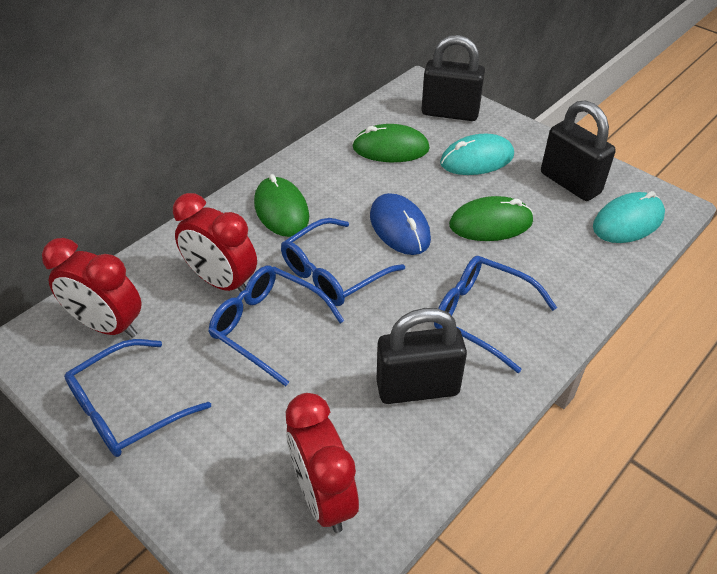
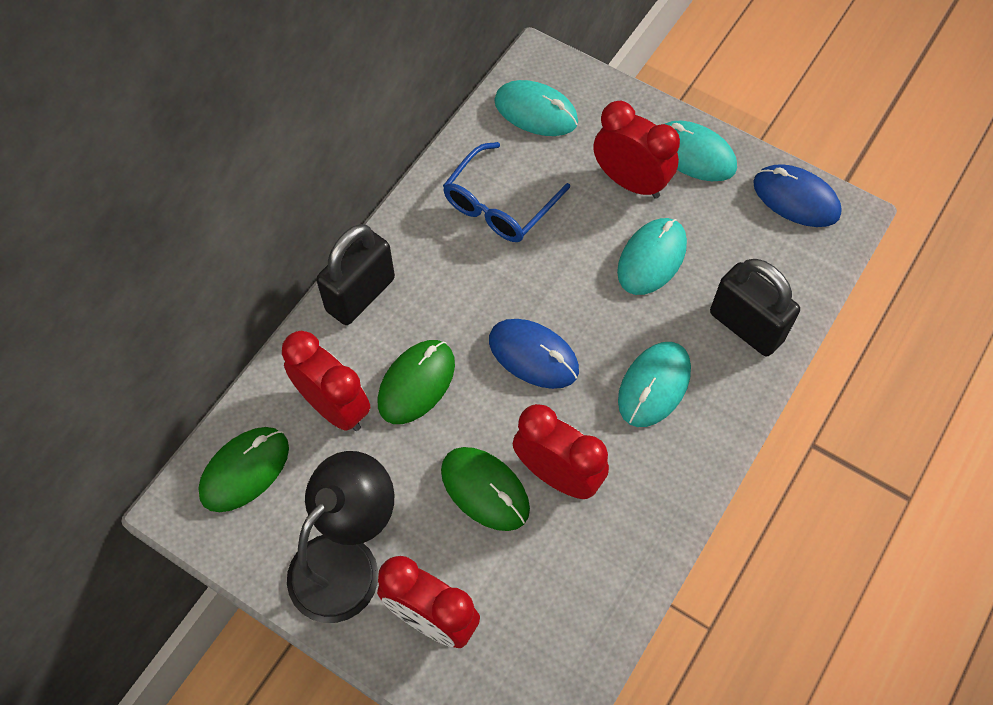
black lamp: 0 -> 1
black padlock: 3 -> 2
blue glasses: 4 -> 1
blue mouse: 1 -> 2
red clock: 3 -> 4
turquoise mouse: 2 -> 4

